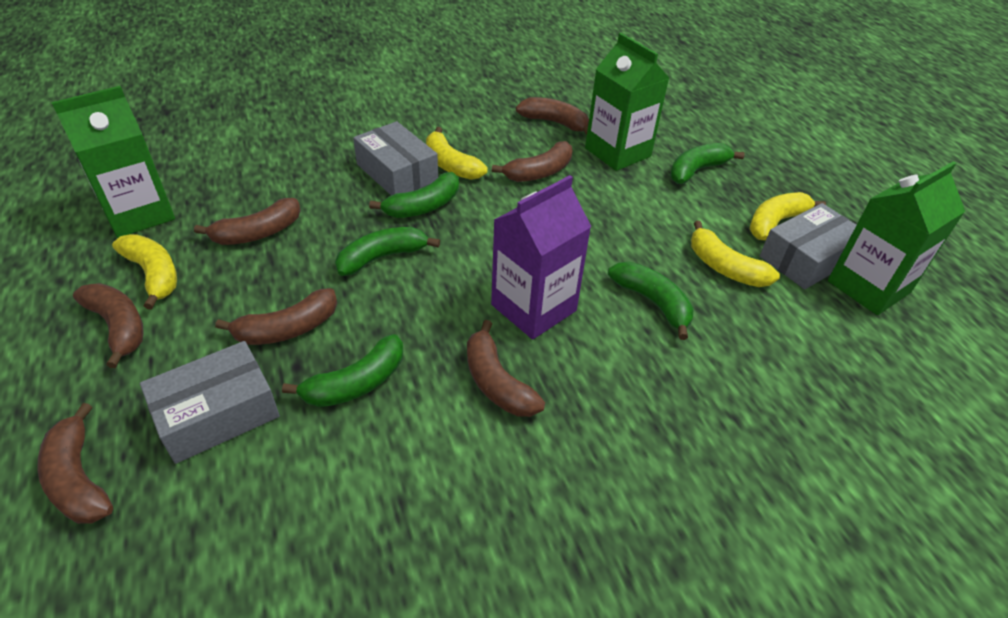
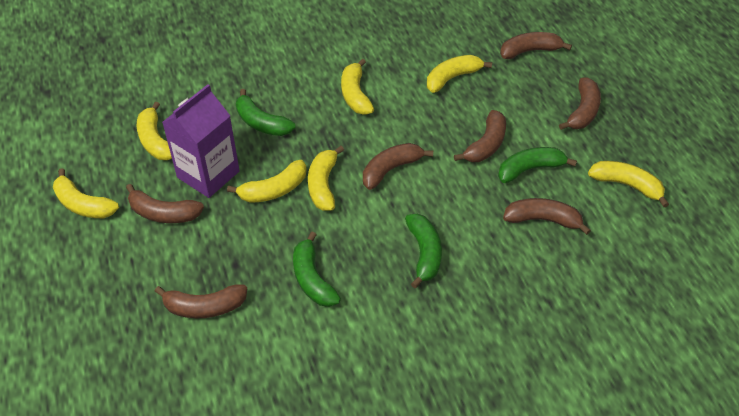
green banana: 5 -> 4
green carton: 3 -> 0
grey box: 3 -> 0
yellow banana: 4 -> 7

